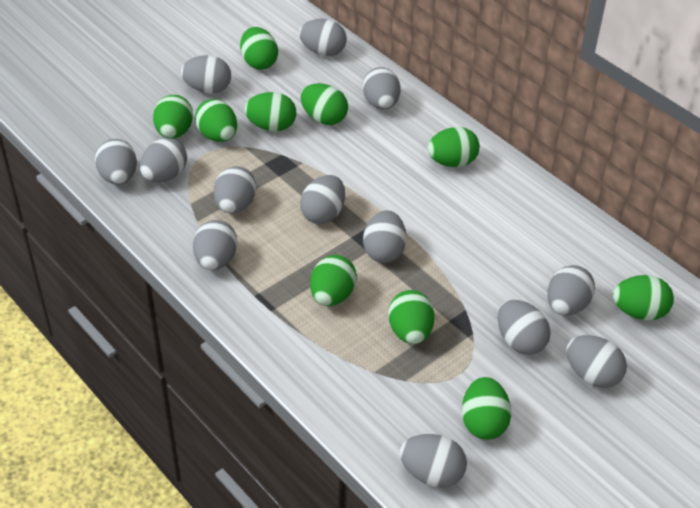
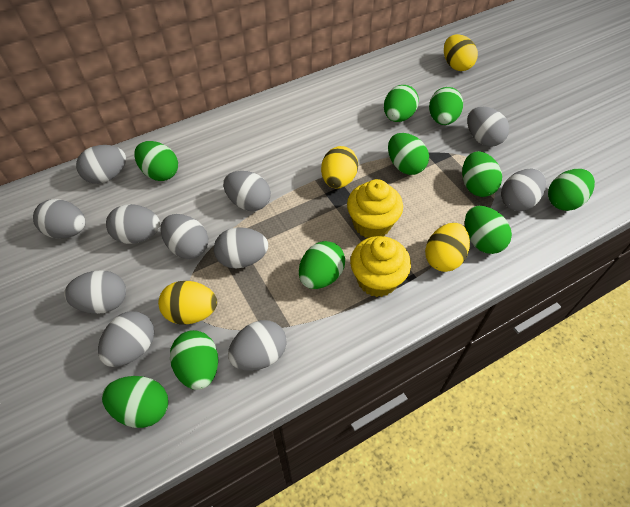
grey egg: 13 -> 11
yellow cupcake: 0 -> 2
yellow egg: 0 -> 4

